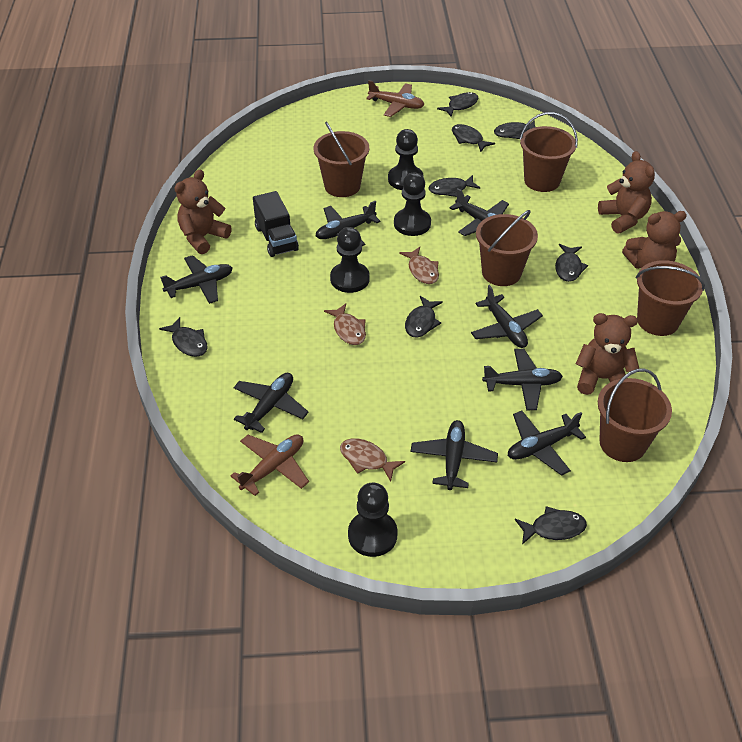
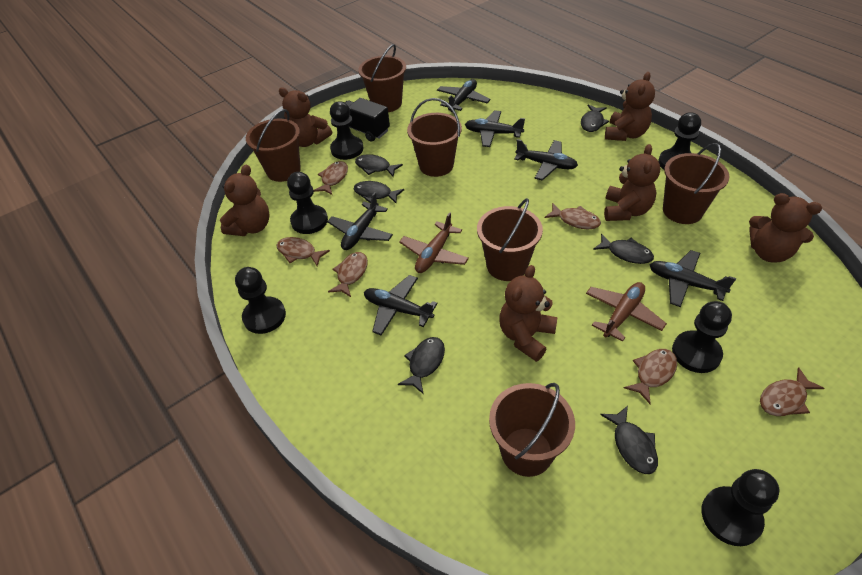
black fish: 8 -> 6
black pawn: 4 -> 6
black plane: 8 -> 6
brown bucket: 5 -> 6
brown fish: 3 -> 6
brown teddy bear: 4 -> 6

